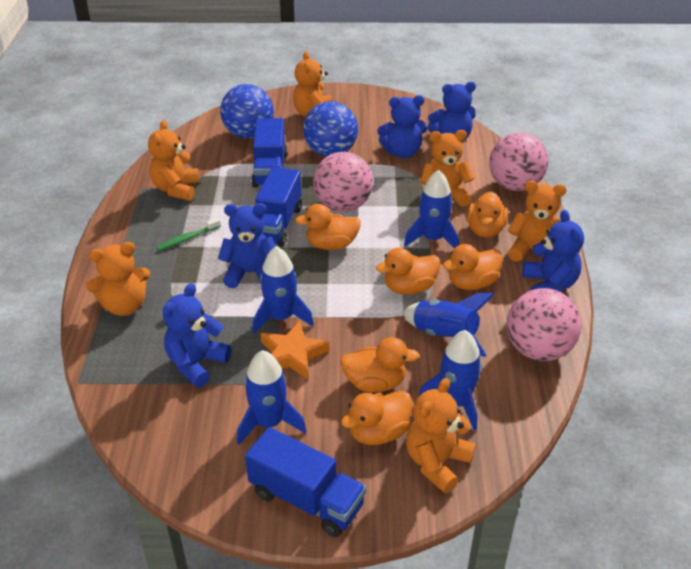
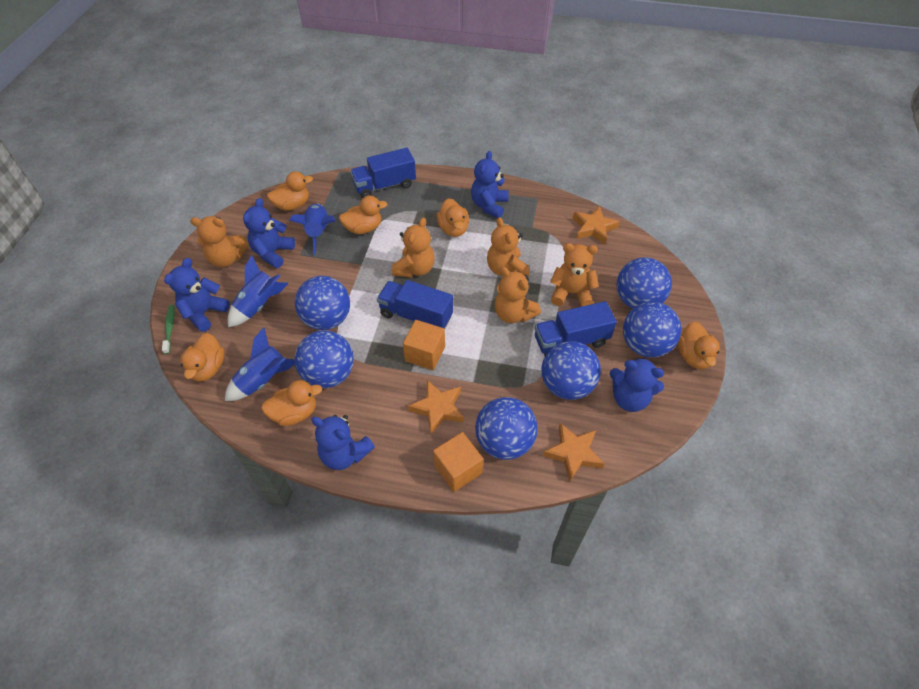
blue ball: 2 -> 6
blue rocket: 5 -> 3
orange cube: 0 -> 2
orange star: 1 -> 3
orange teddy bear: 6 -> 5
pink ball: 3 -> 0

